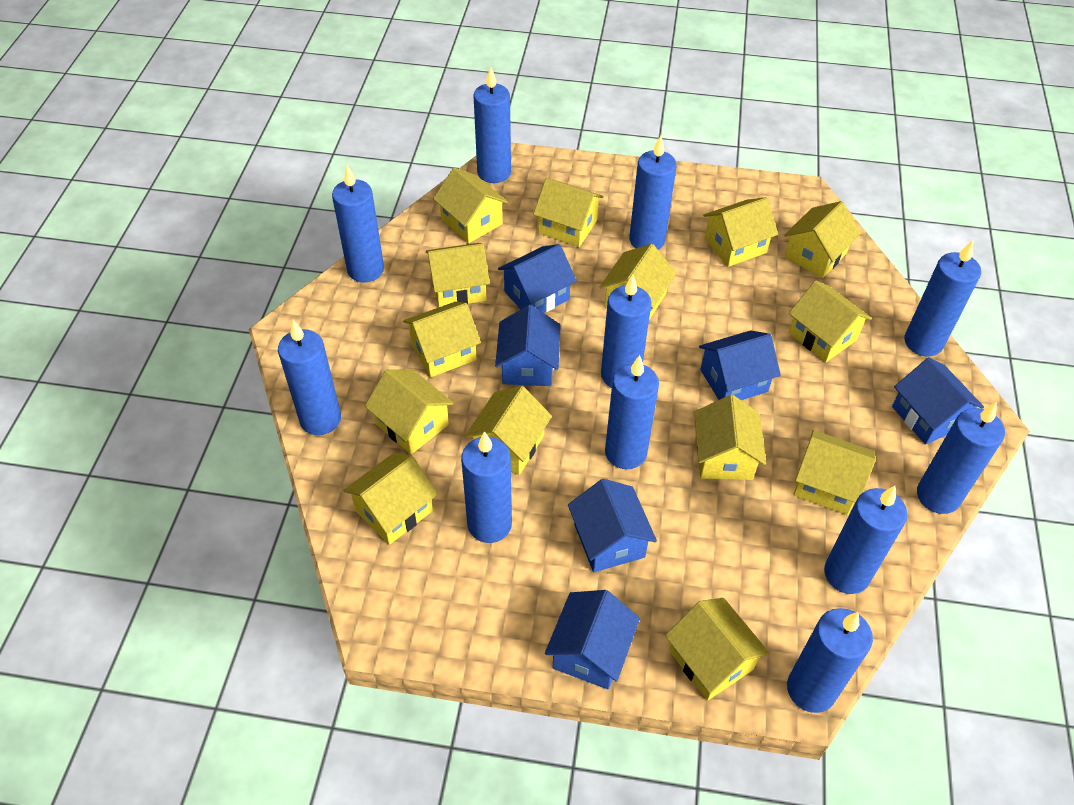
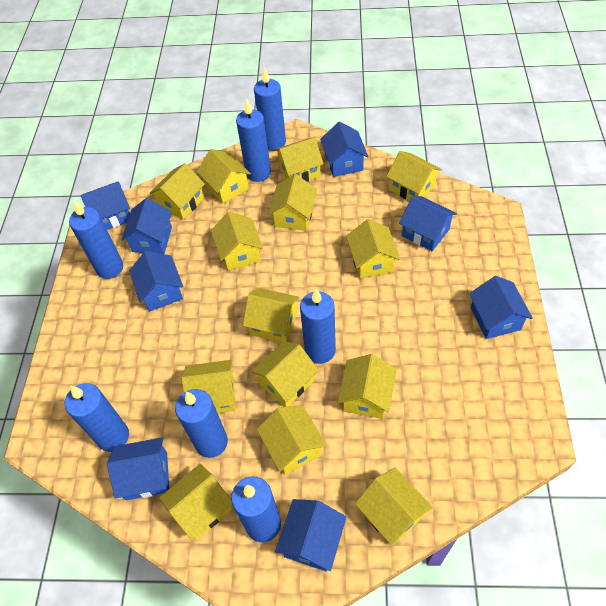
blue candle: 11 -> 7
blue house: 6 -> 8

